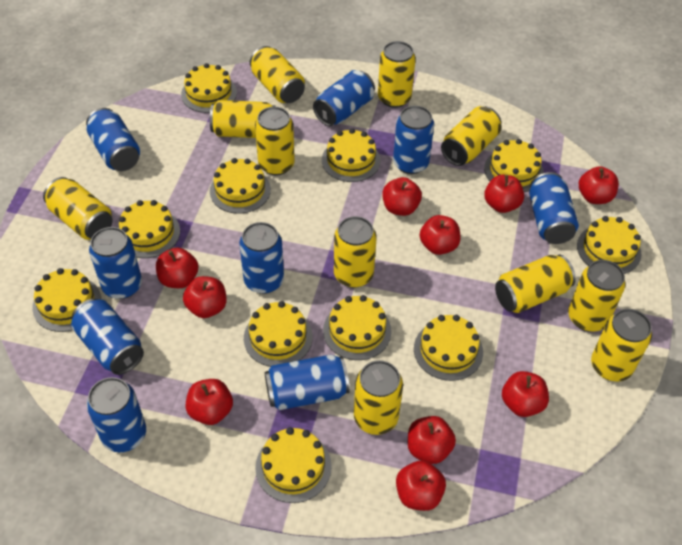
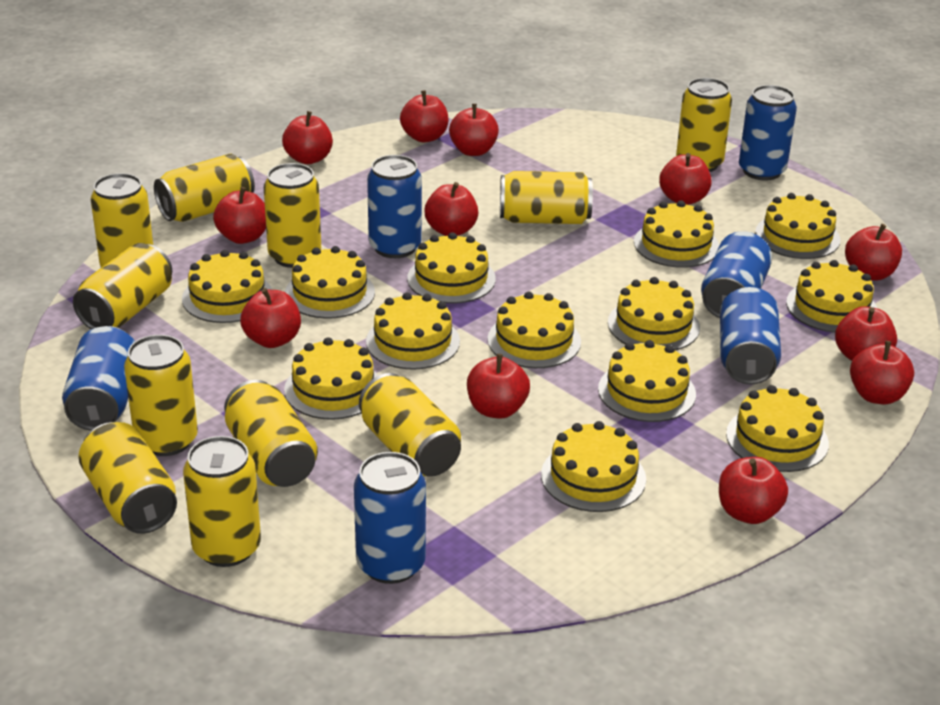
blue can: 9 -> 6
red apple: 10 -> 12
yellow cake: 11 -> 13

